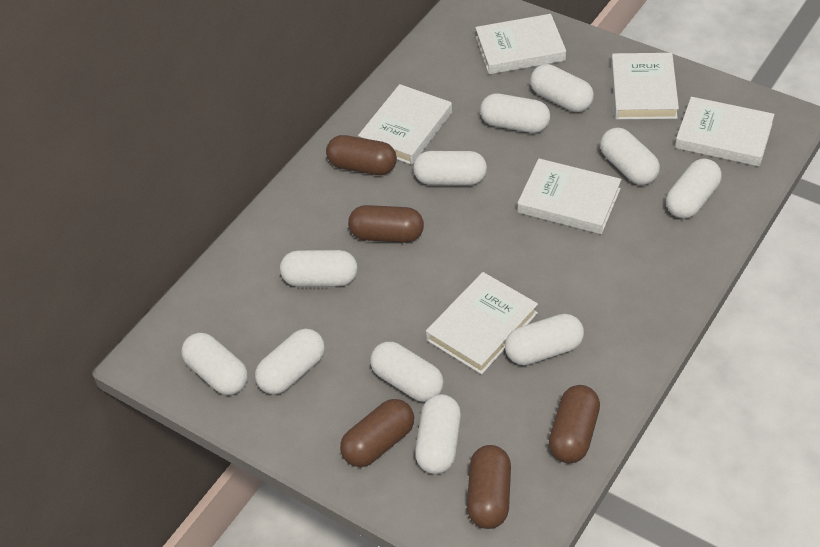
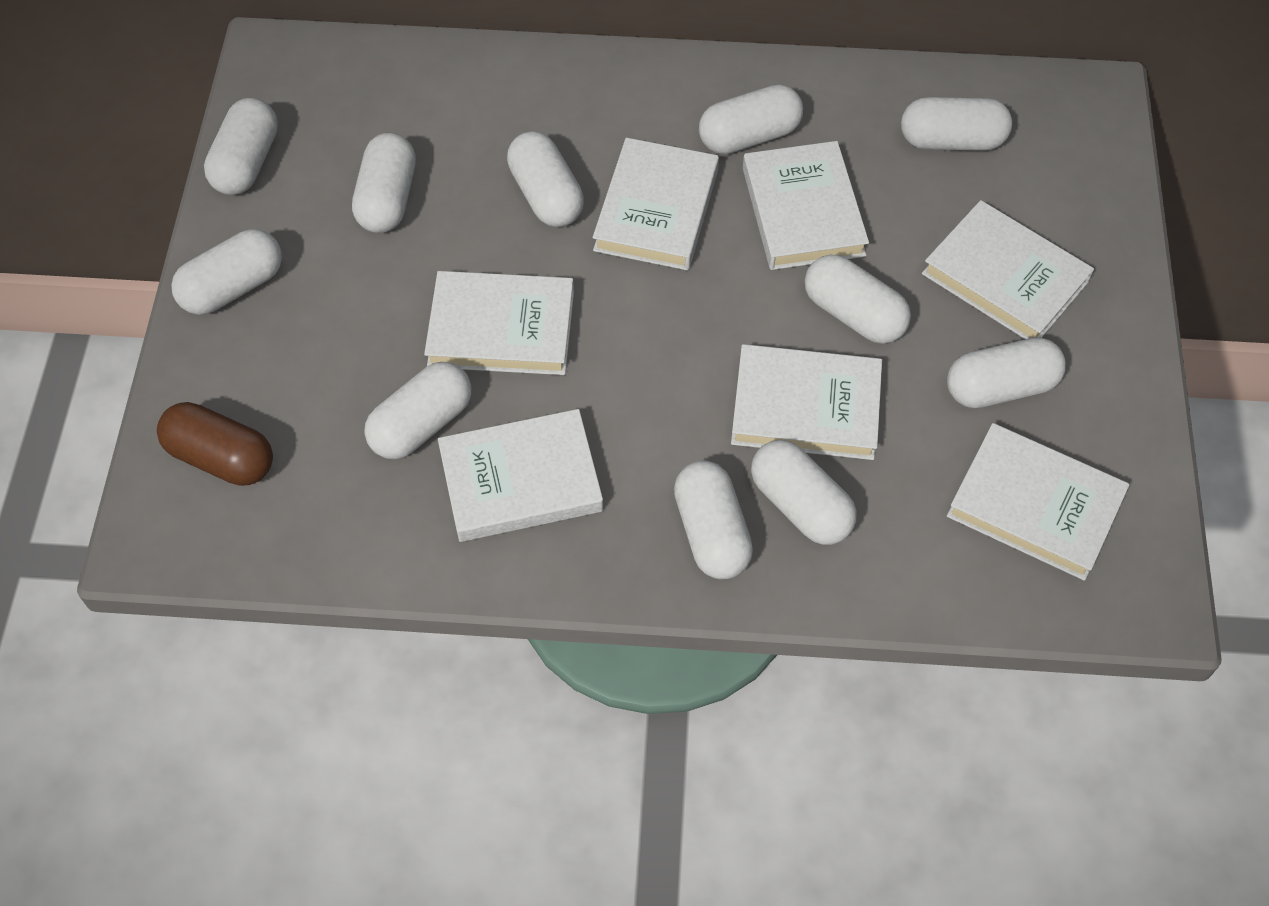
brown capsule: 5 -> 1
white book: 6 -> 7

